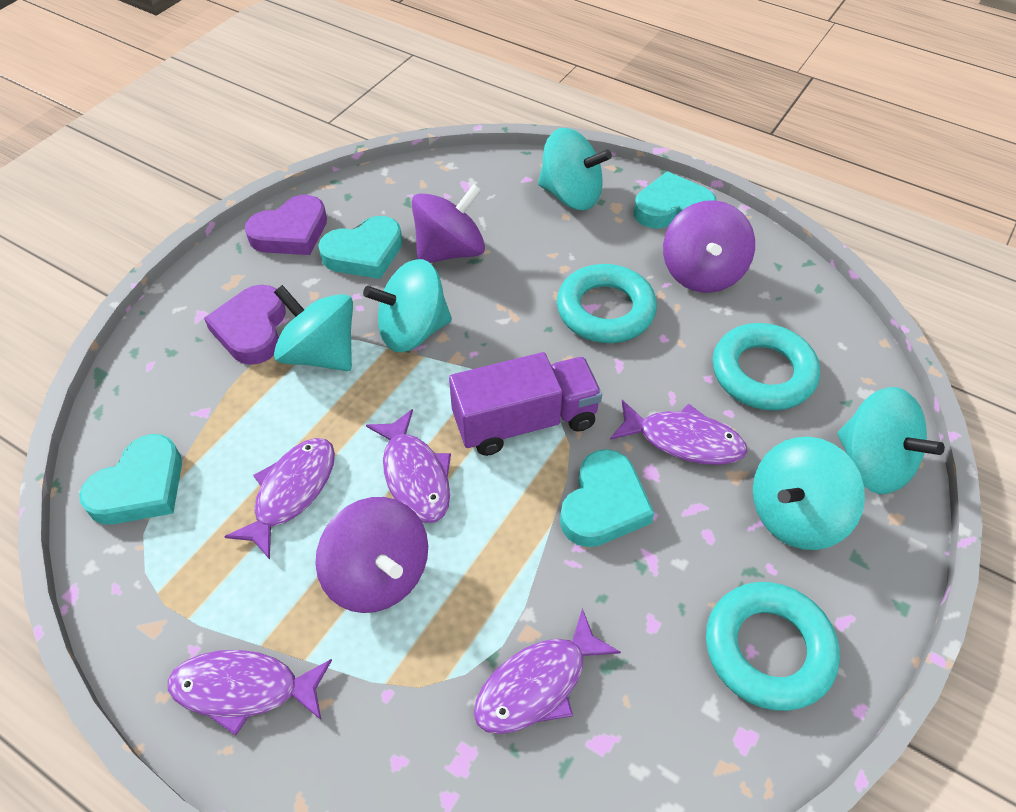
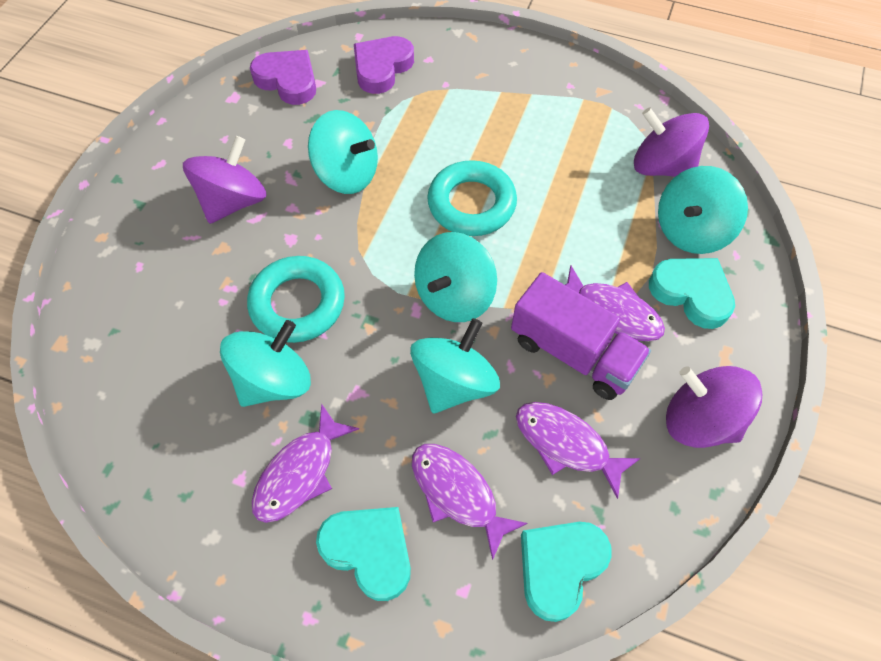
purple fish: 5 -> 4
turquoise heart: 4 -> 3
turquoise ring: 3 -> 2

